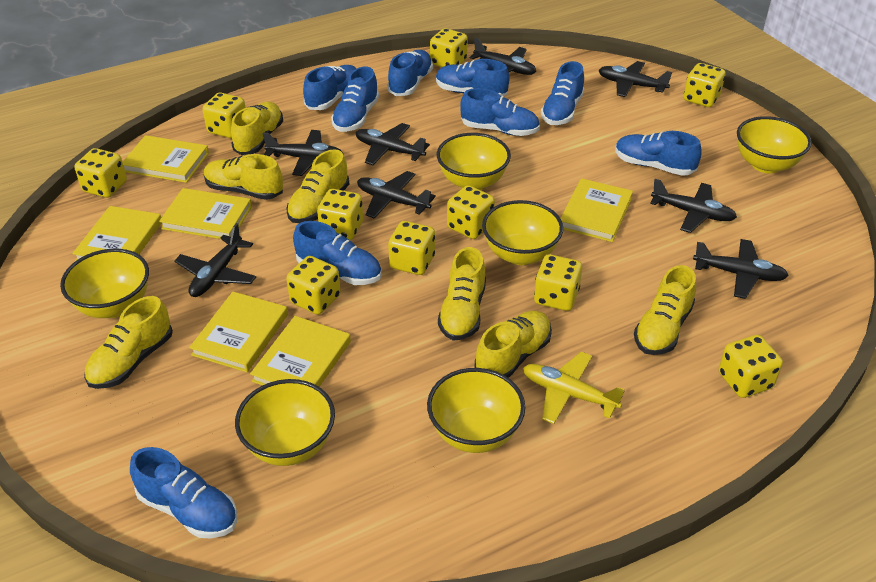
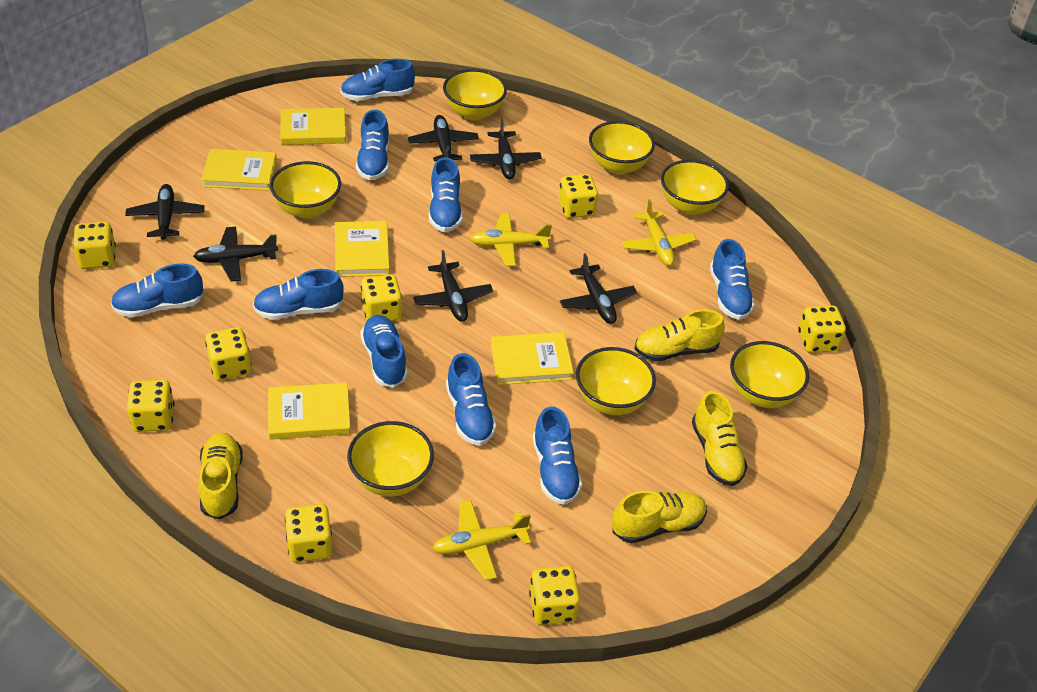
black plane: 8 -> 6
yellow book: 6 -> 5
yellow bowl: 6 -> 7
yellow dice: 10 -> 8
yellow plane: 1 -> 3
yellow shoe: 7 -> 4

